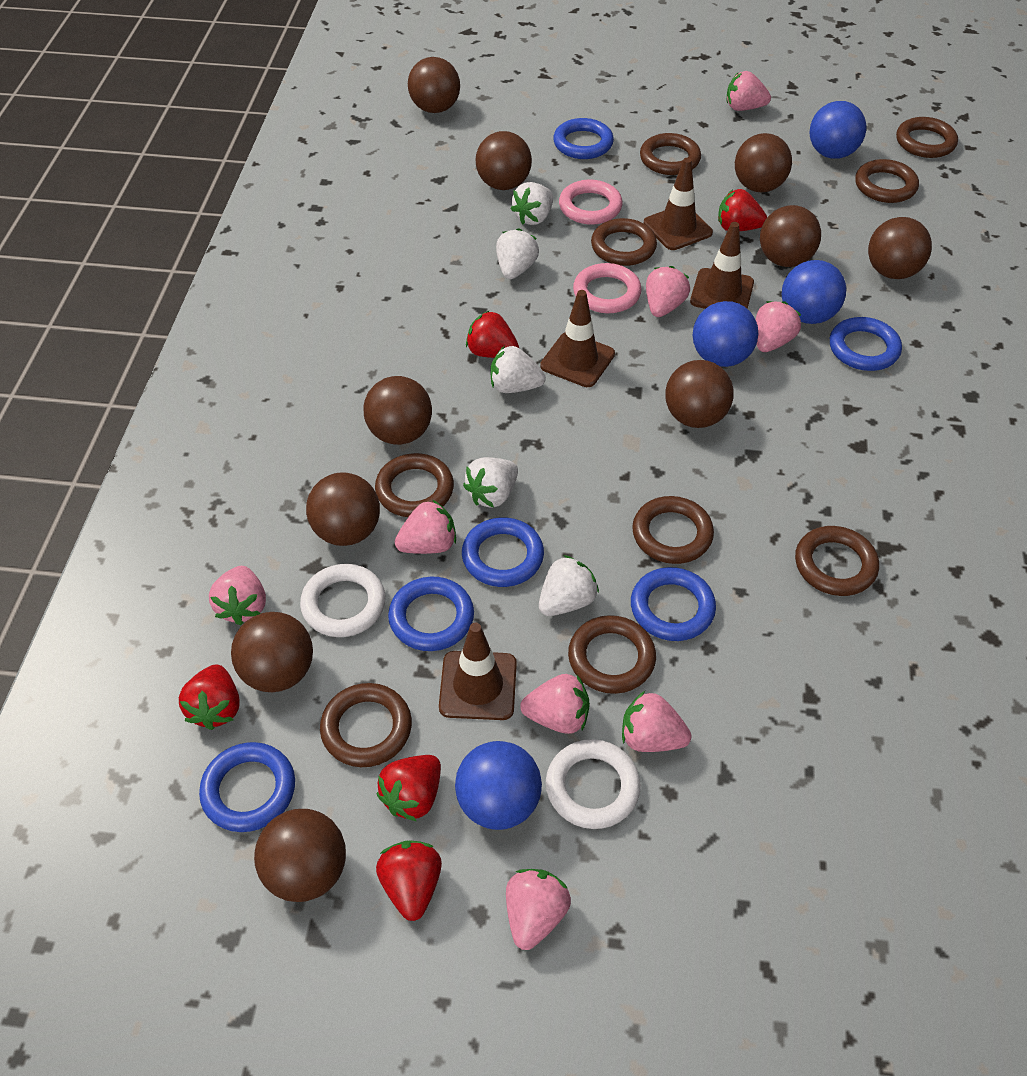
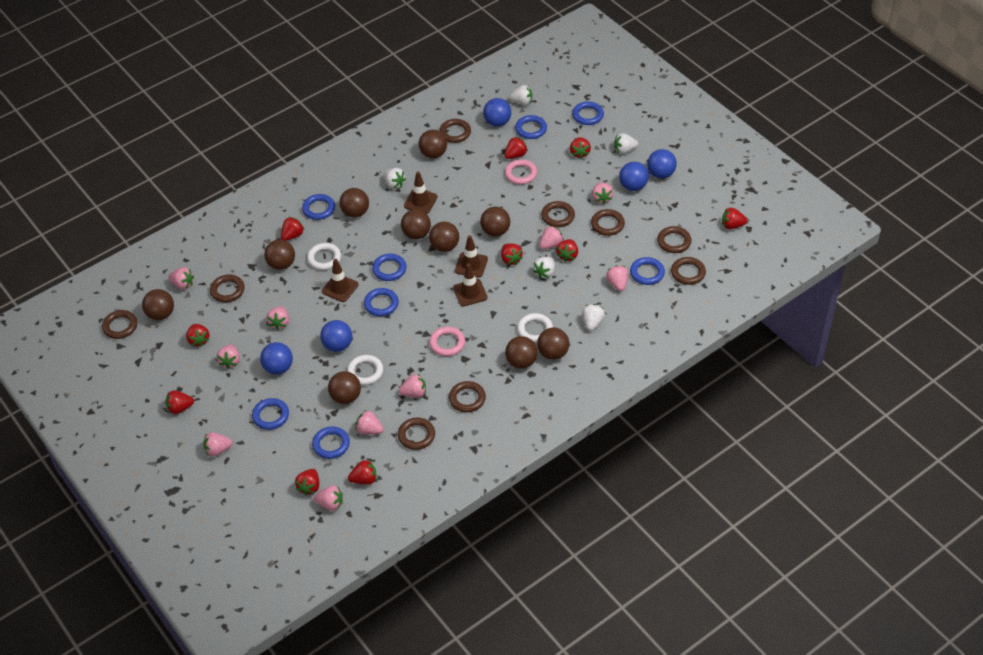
blue ball: 4 -> 5
blue ring: 6 -> 8
pink strawberry: 8 -> 10
red strawberry: 5 -> 10
white ring: 2 -> 3

